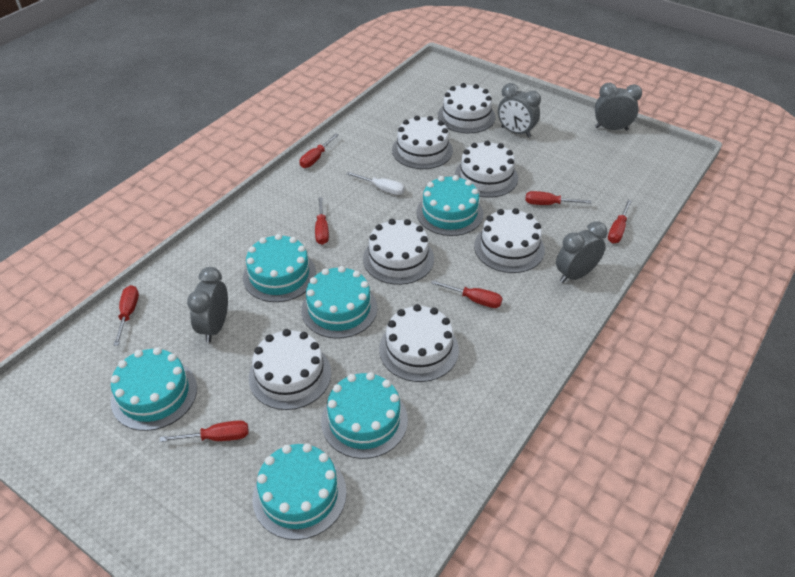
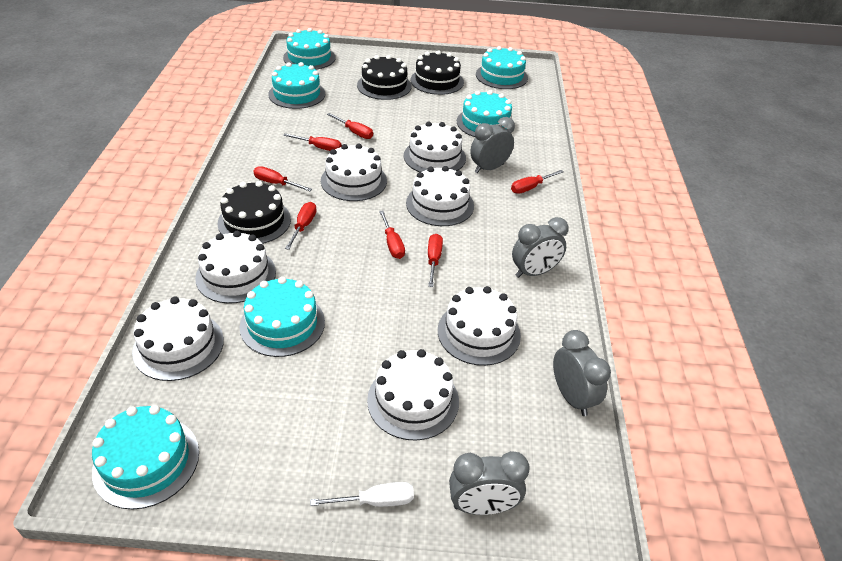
black cake: 0 -> 3

